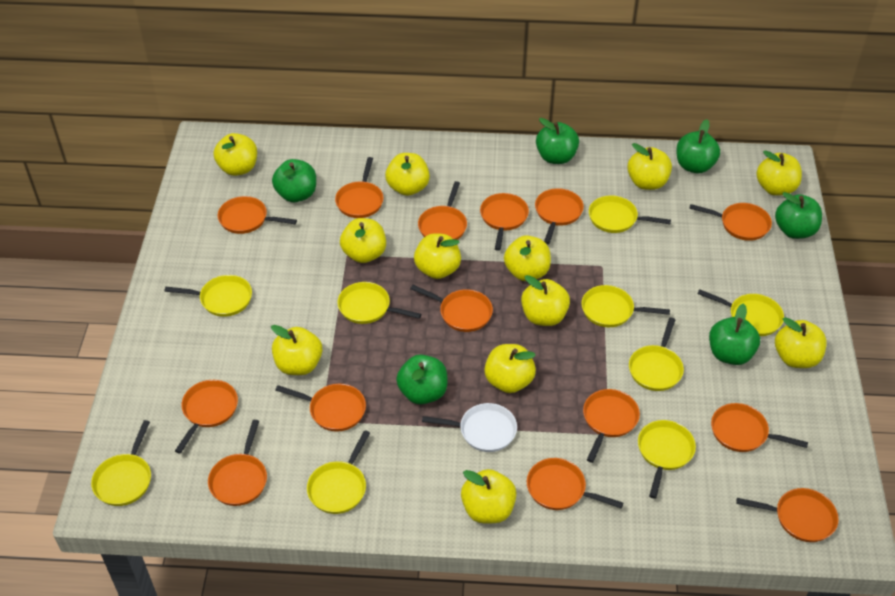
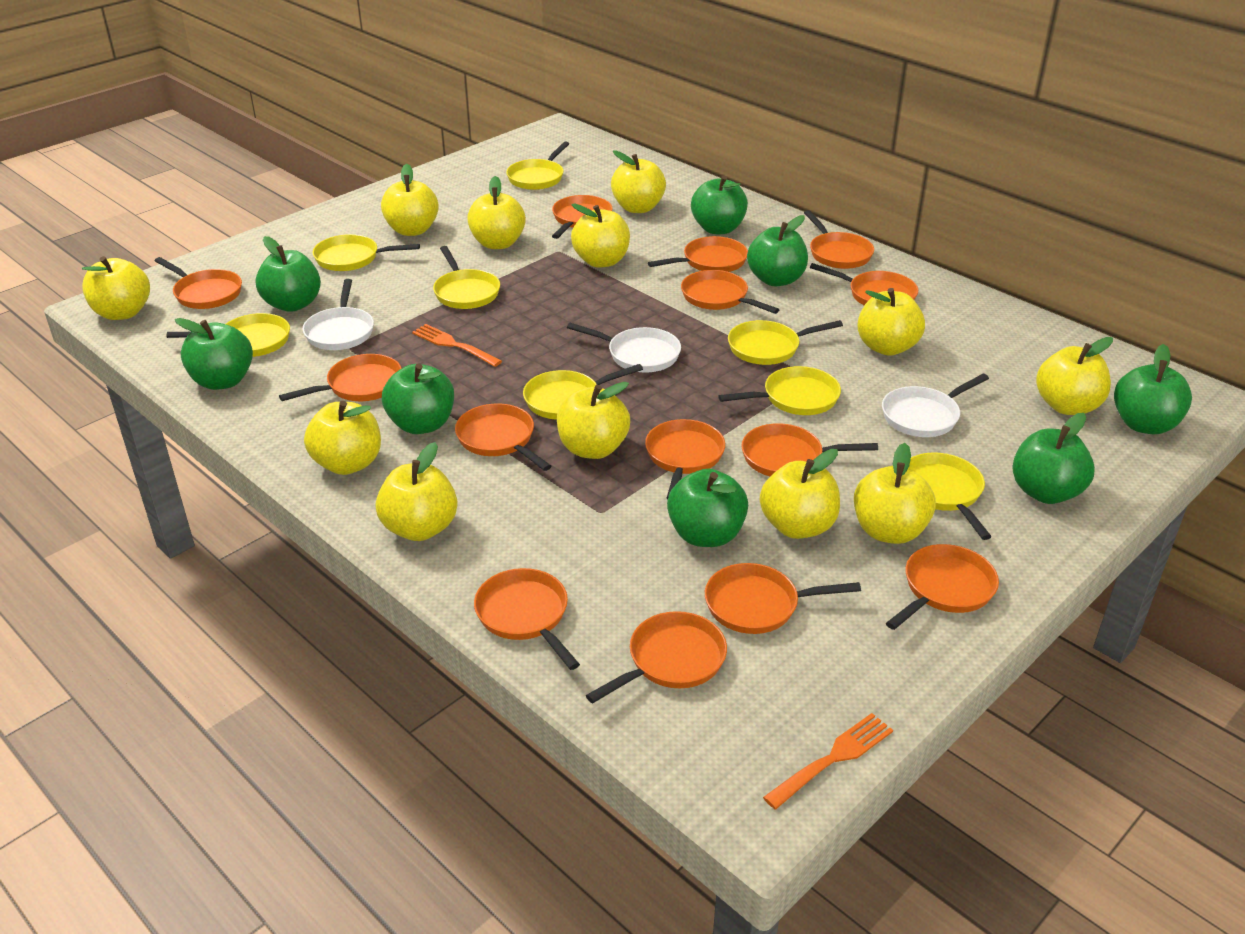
green apple: 6 -> 8
orange fork: 0 -> 2
white pan: 1 -> 3
yellow pan: 9 -> 8

